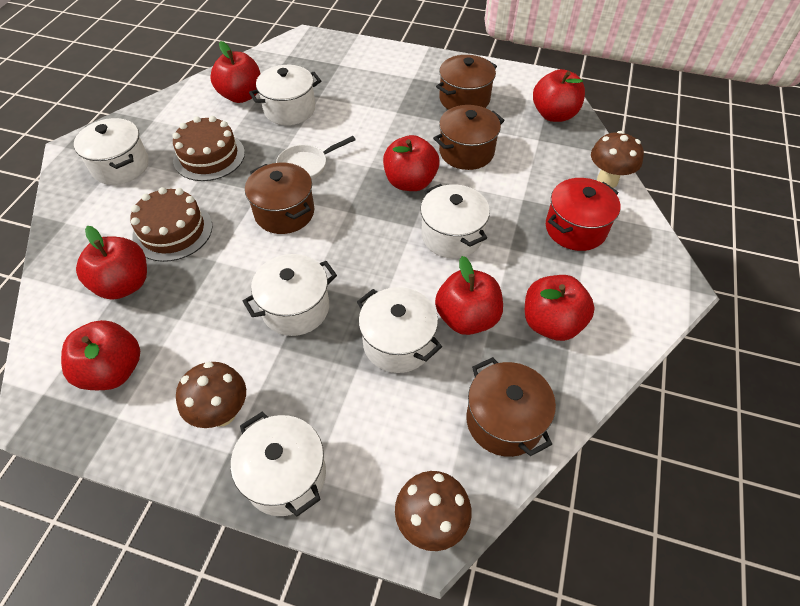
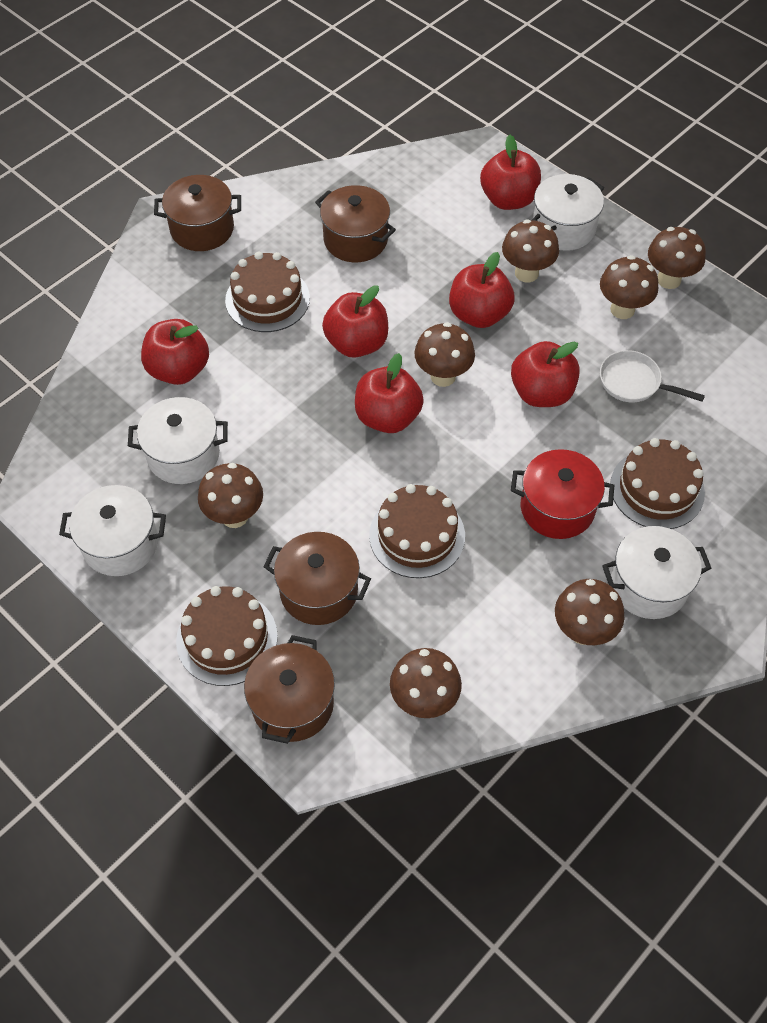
brown cake: 2 -> 4
brown mushroom: 3 -> 7
red apple: 7 -> 6
white pot: 6 -> 4

